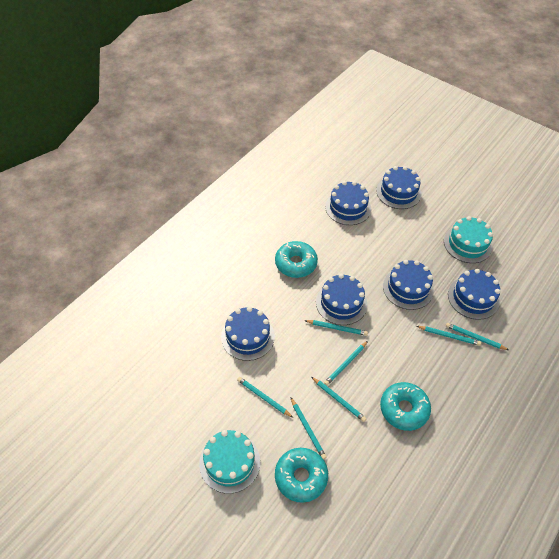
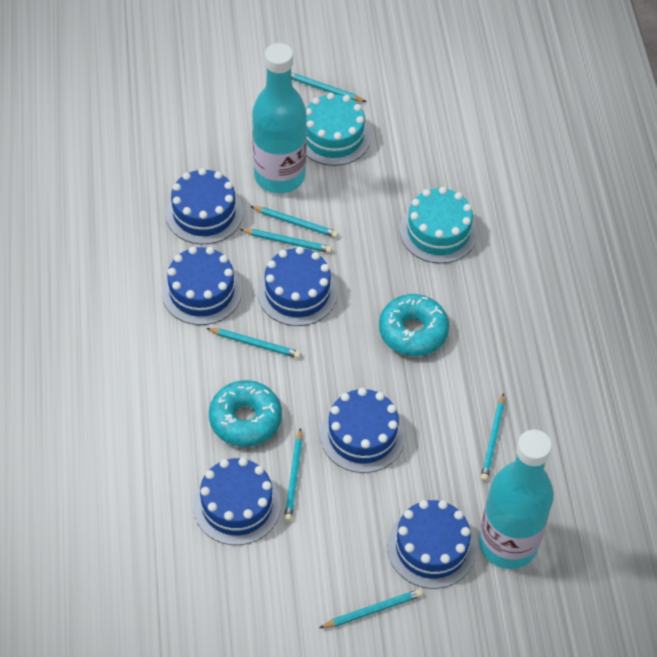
turquoise bottle: 0 -> 2
turquoise donut: 3 -> 2

